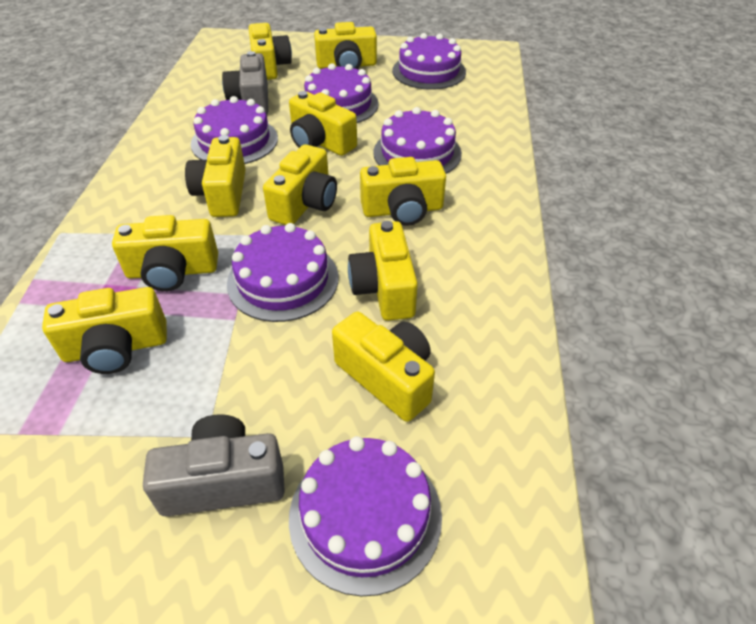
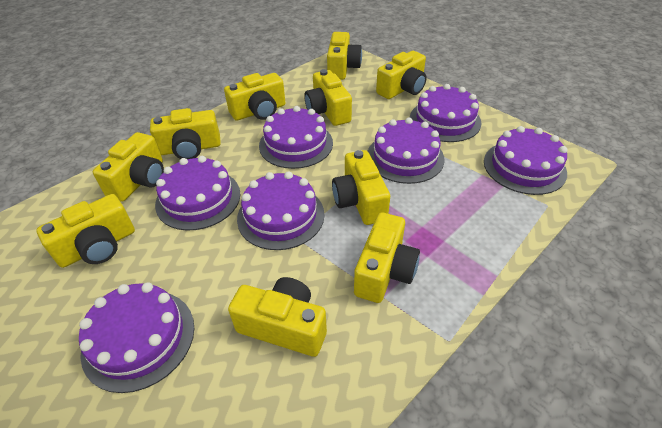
grey camera: 2 -> 0
purple cake: 6 -> 7

